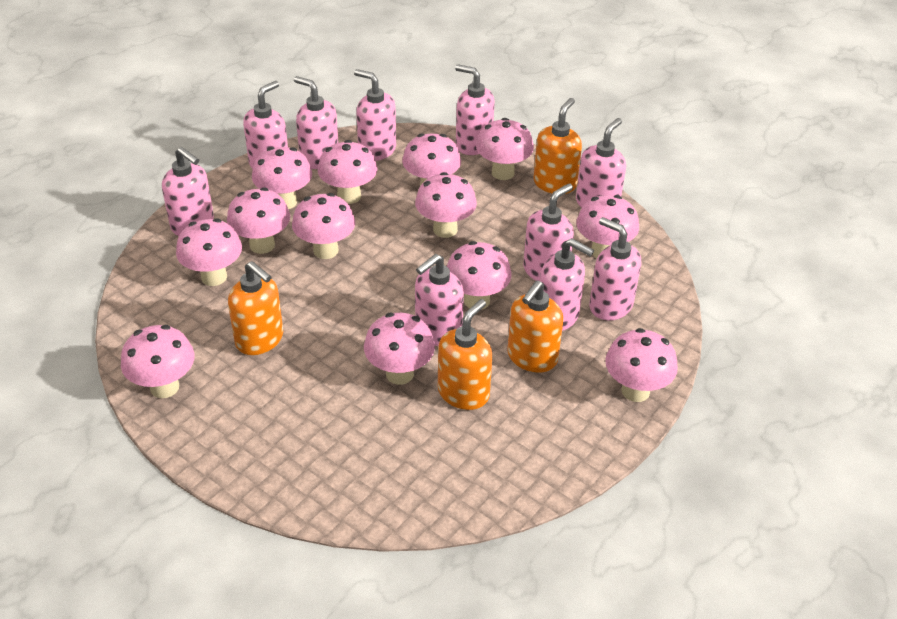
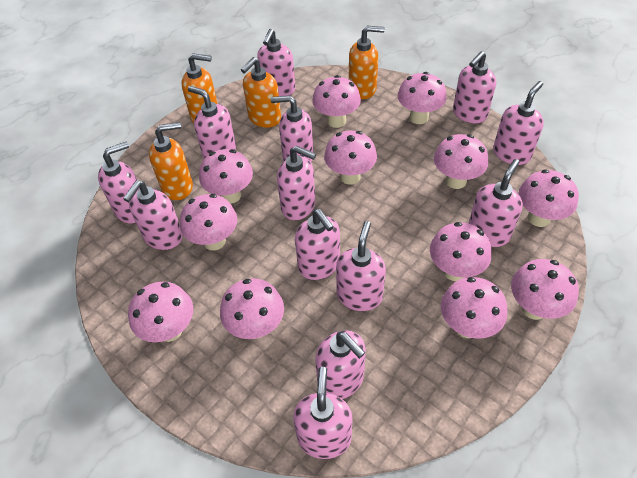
pink mushroom: 13 -> 12
pink soap dispenser: 10 -> 13

